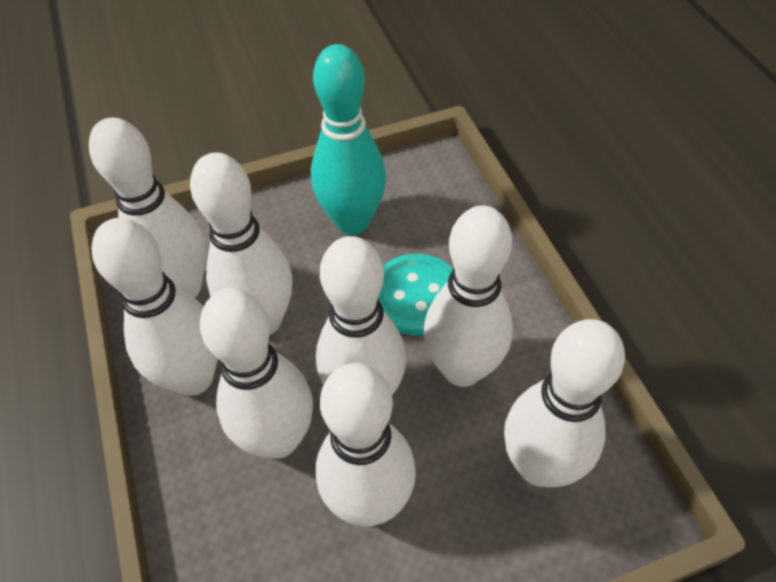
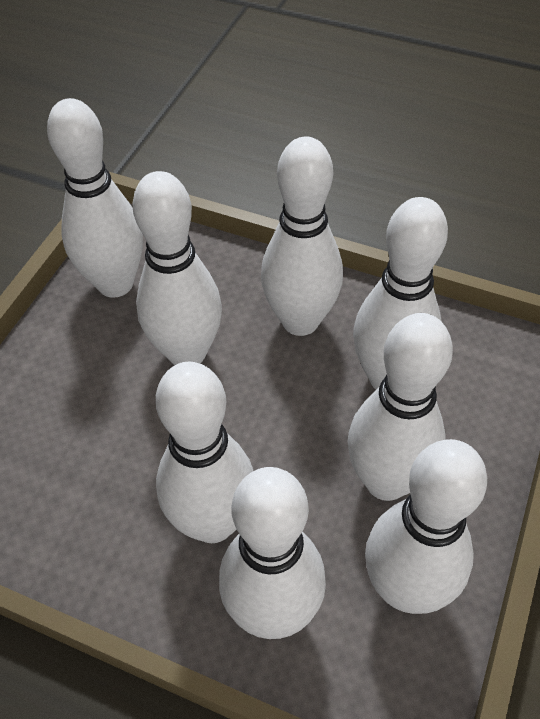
turquoise bowling pin: 1 -> 0
turquoise button: 1 -> 0

